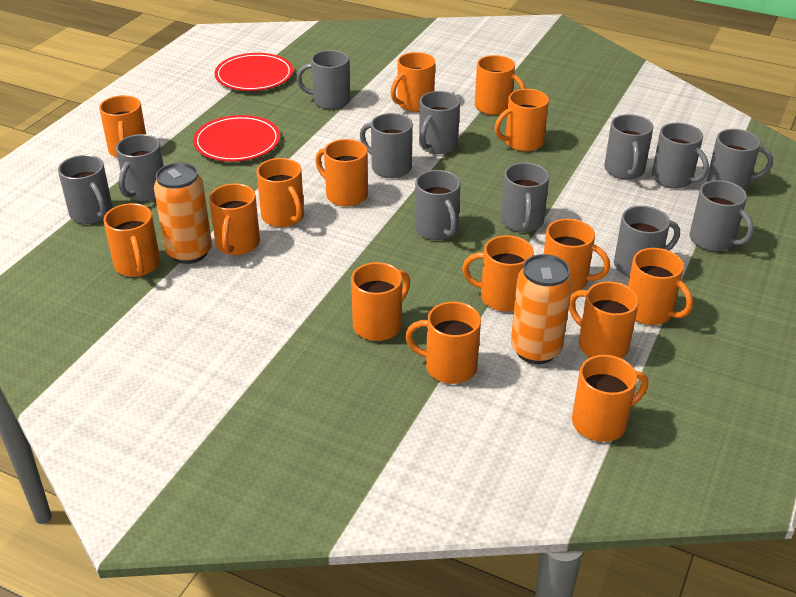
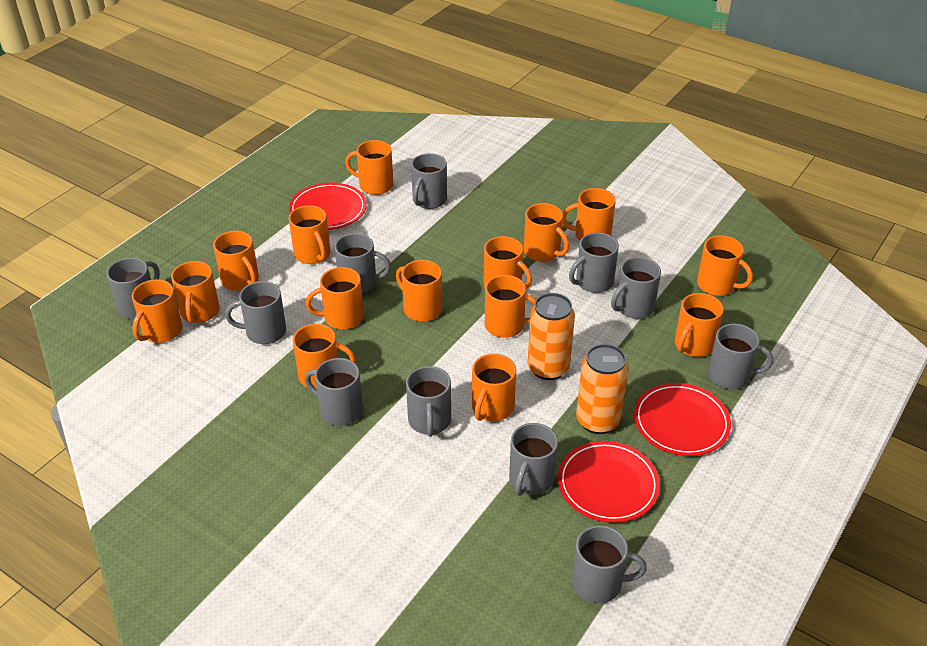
grey mug: 12 -> 11
red plate: 2 -> 3

